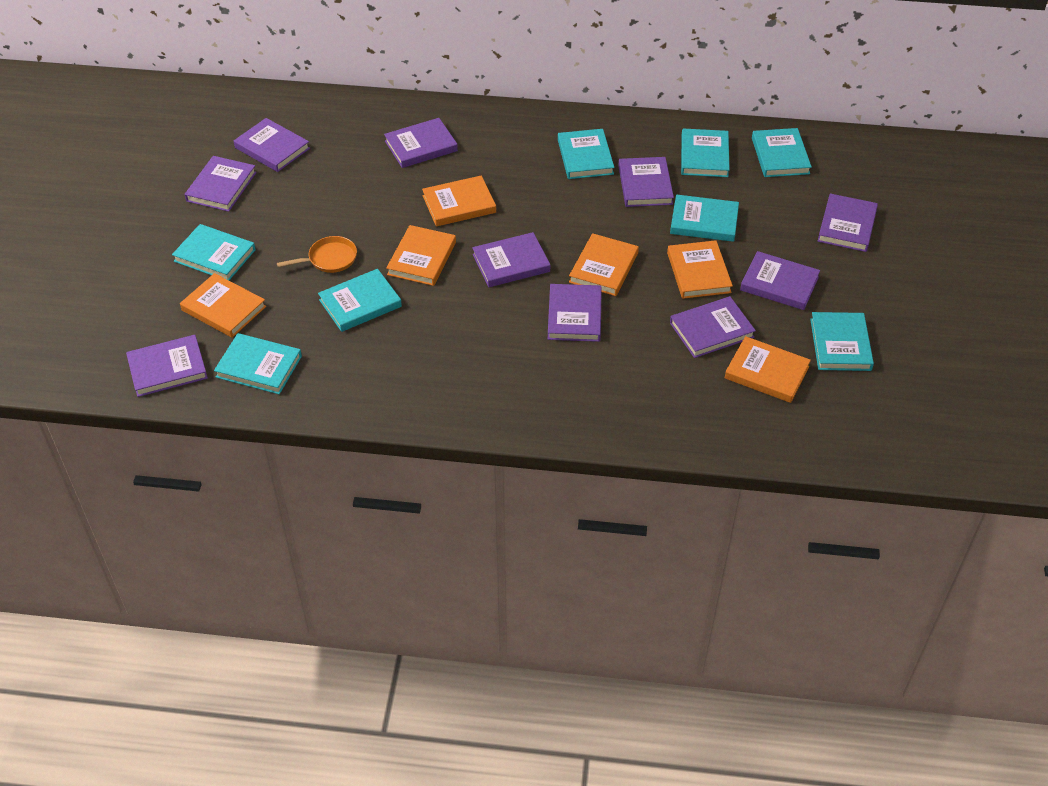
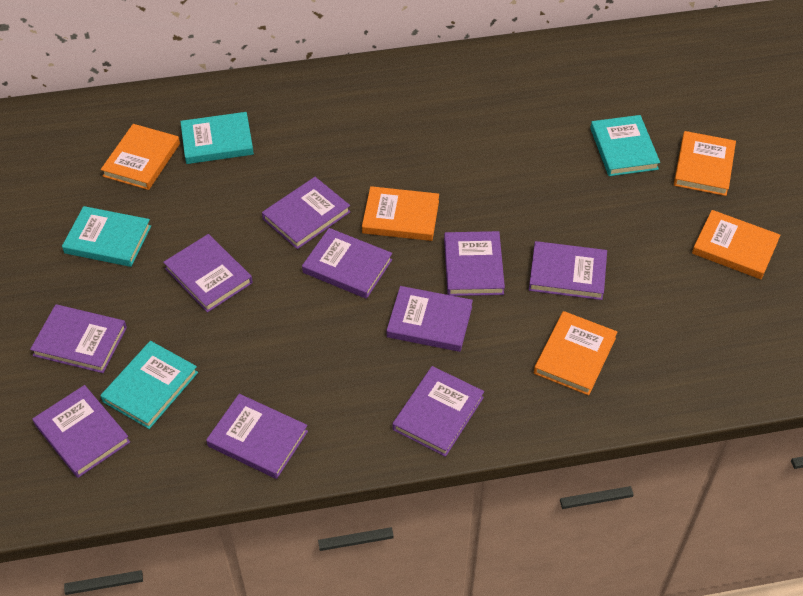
orange book: 6 -> 5
orange pan: 1 -> 0
turquoise book: 8 -> 4

